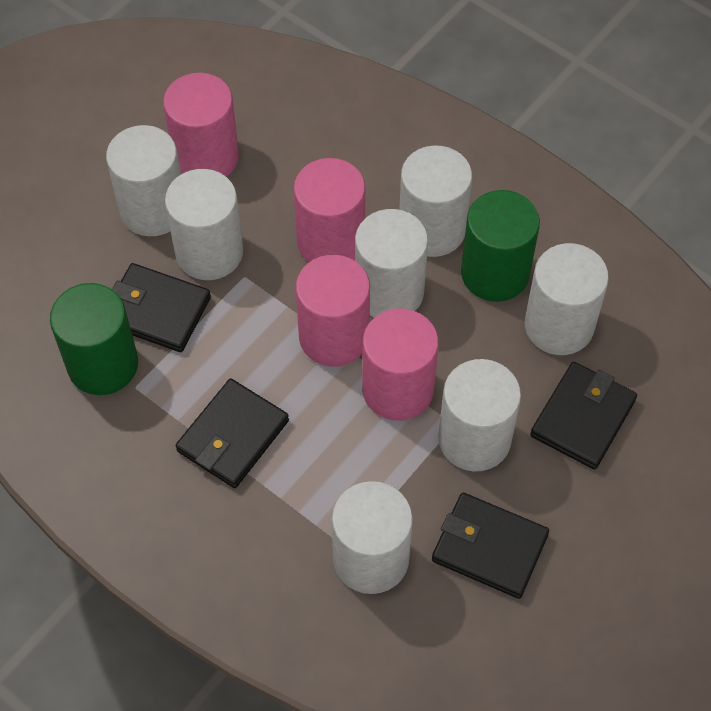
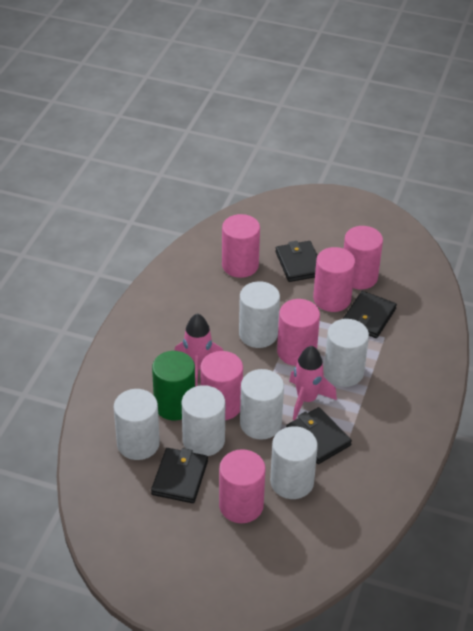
green cylinder: 2 -> 1
pink cylinder: 4 -> 6
pink rocket: 0 -> 2
white cylinder: 7 -> 6

